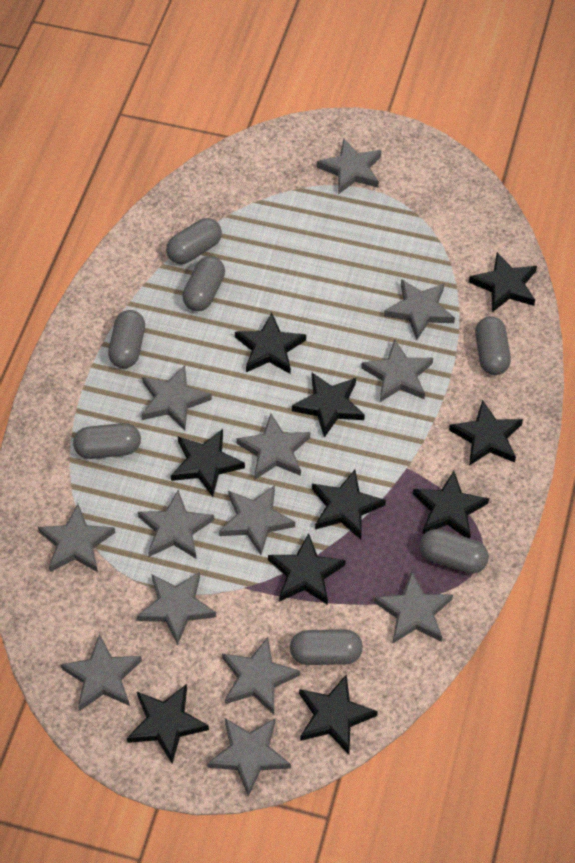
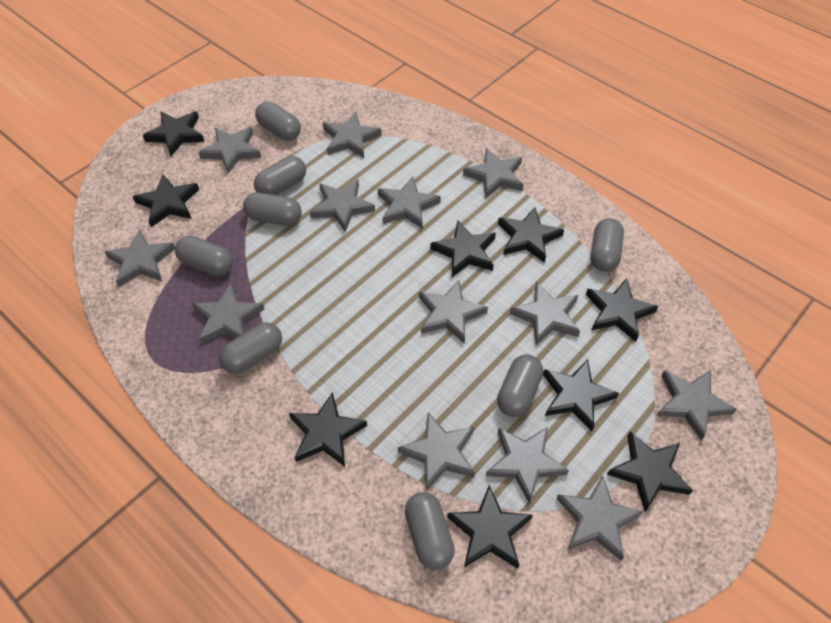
black star: 10 -> 9
grey capsule: 7 -> 8

